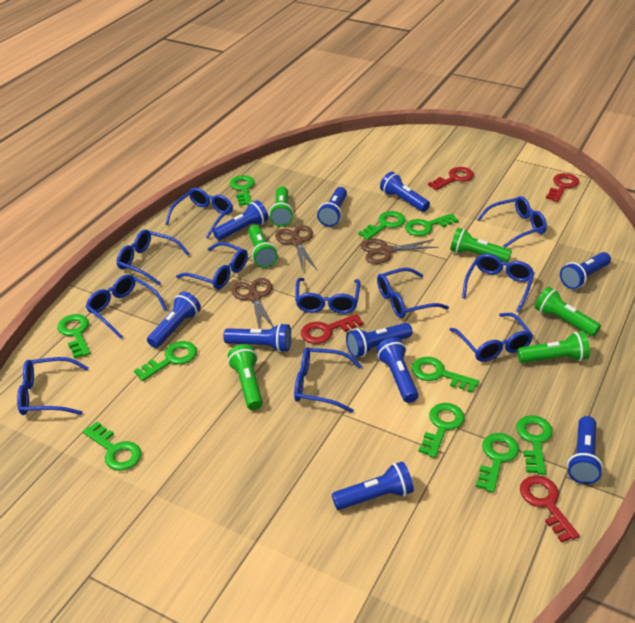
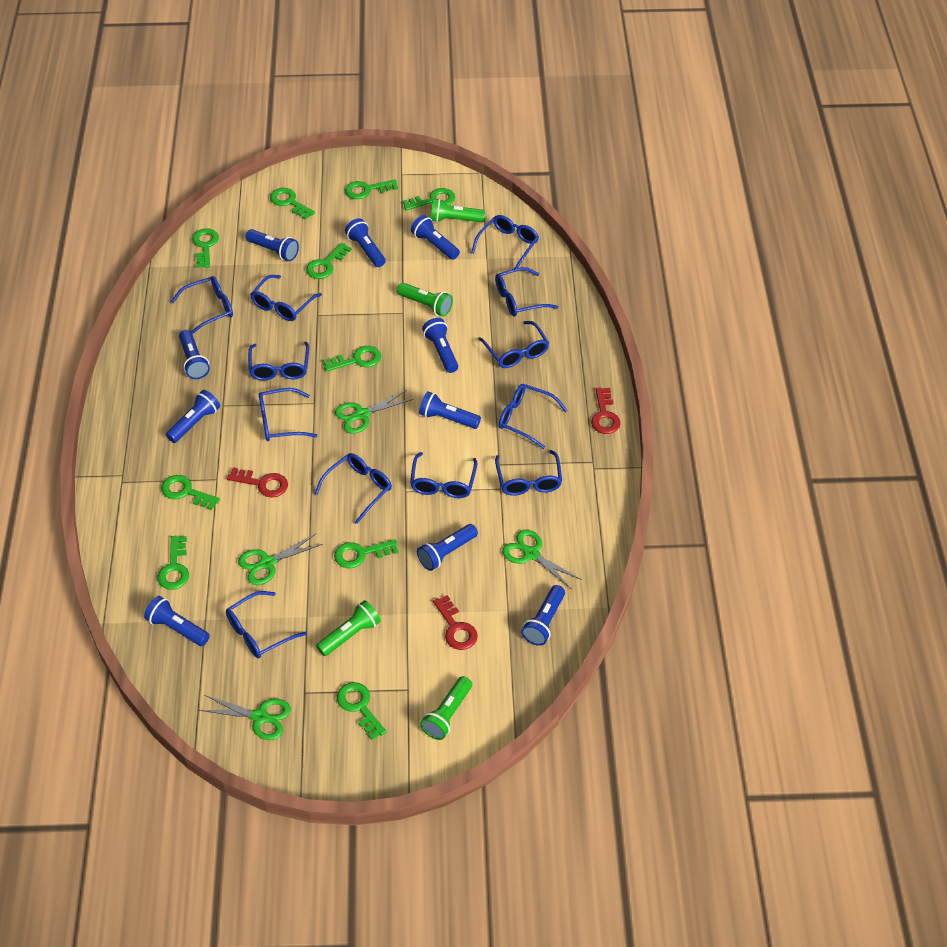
blue glasses: 11 -> 12
brown scissors: 3 -> 0
green flashlight: 6 -> 4
green scissors: 0 -> 4
red key: 4 -> 3

